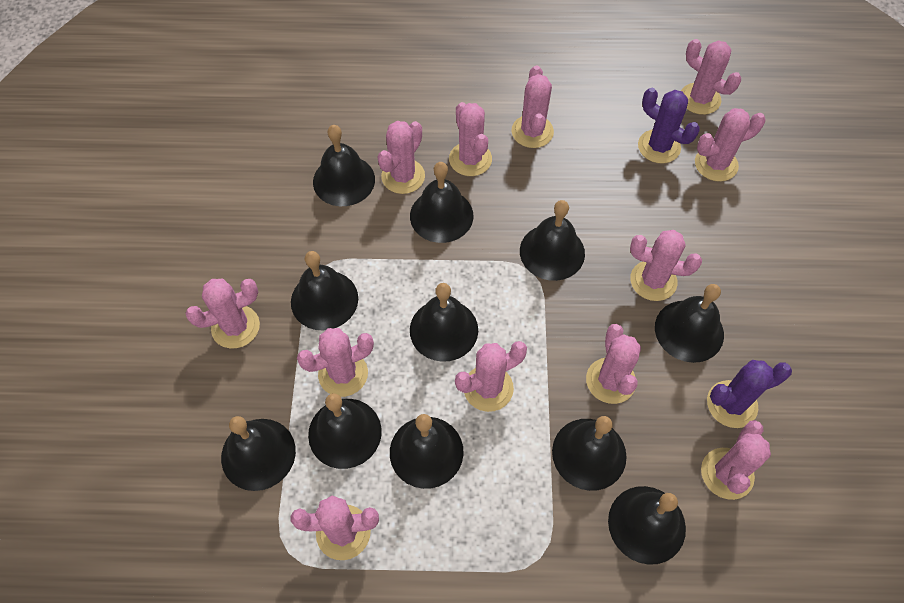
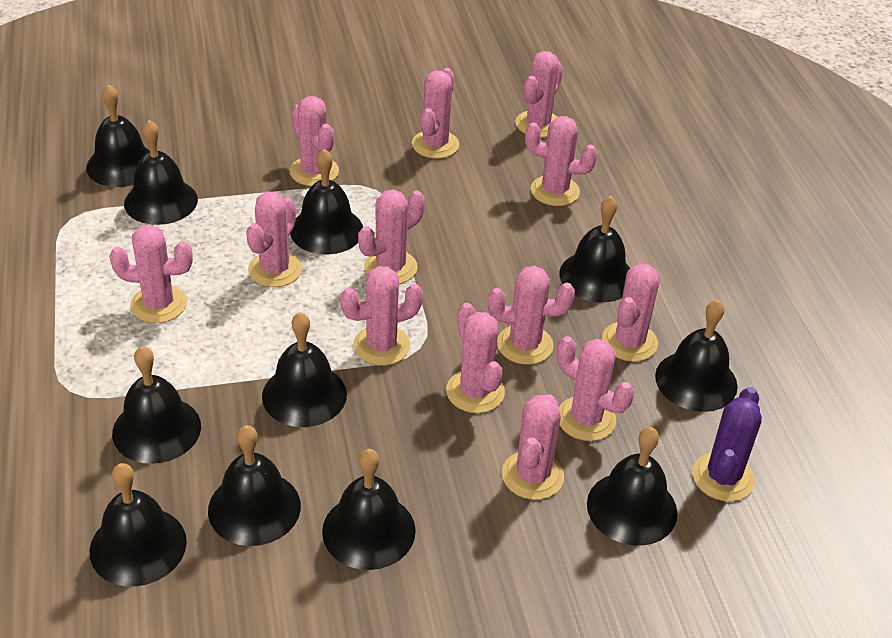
pink cactus: 12 -> 13
purple cactus: 2 -> 1

